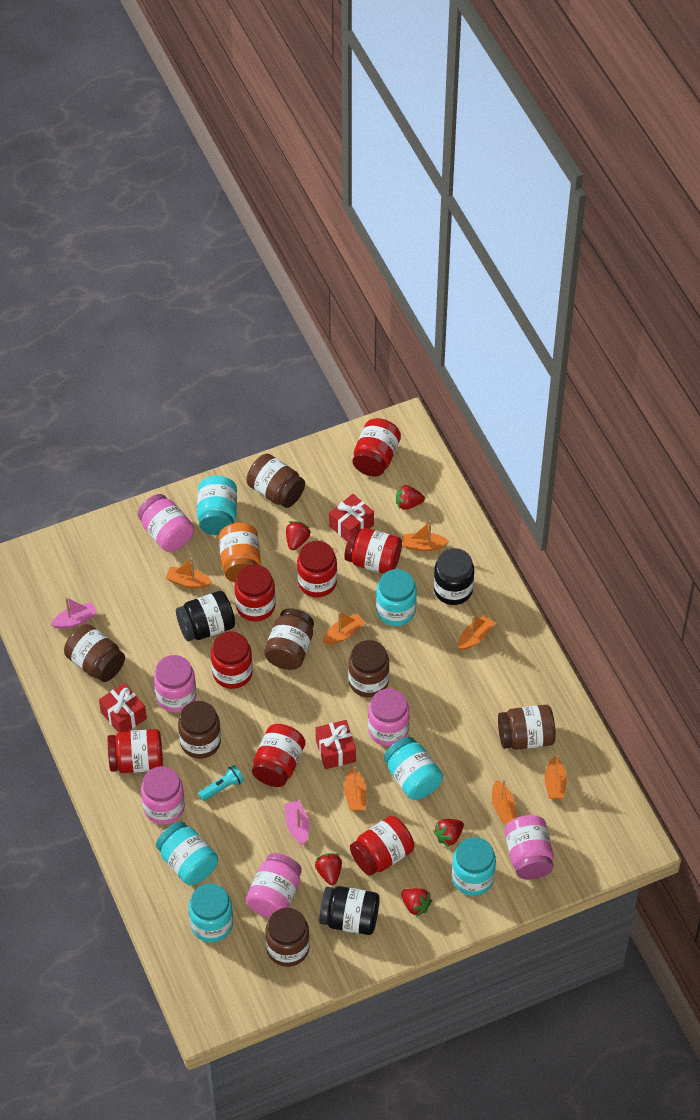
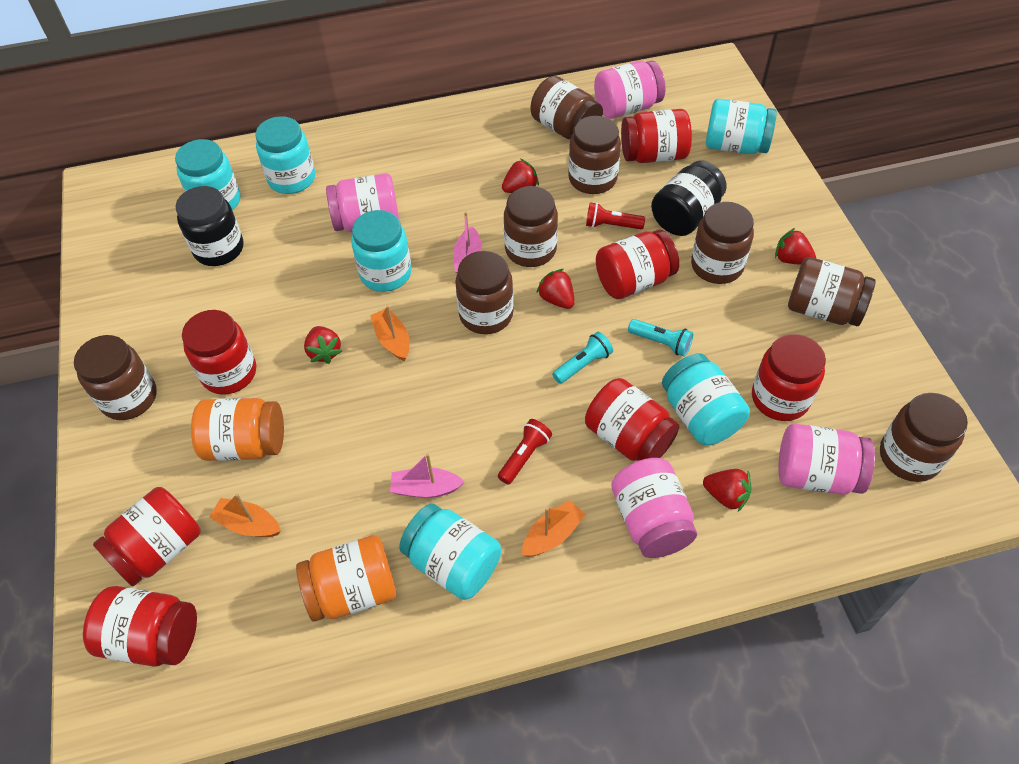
black jar: 3 -> 2
brown jar: 7 -> 8
orange boat: 7 -> 3
orange jar: 1 -> 2
pink jar: 6 -> 4
red flashlight: 0 -> 2
red gift: 3 -> 0
red jar: 8 -> 7
turquoise flashlight: 1 -> 2

